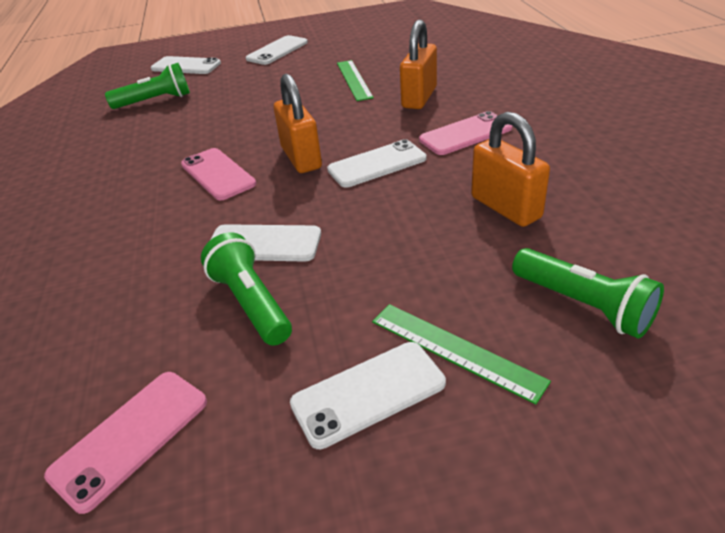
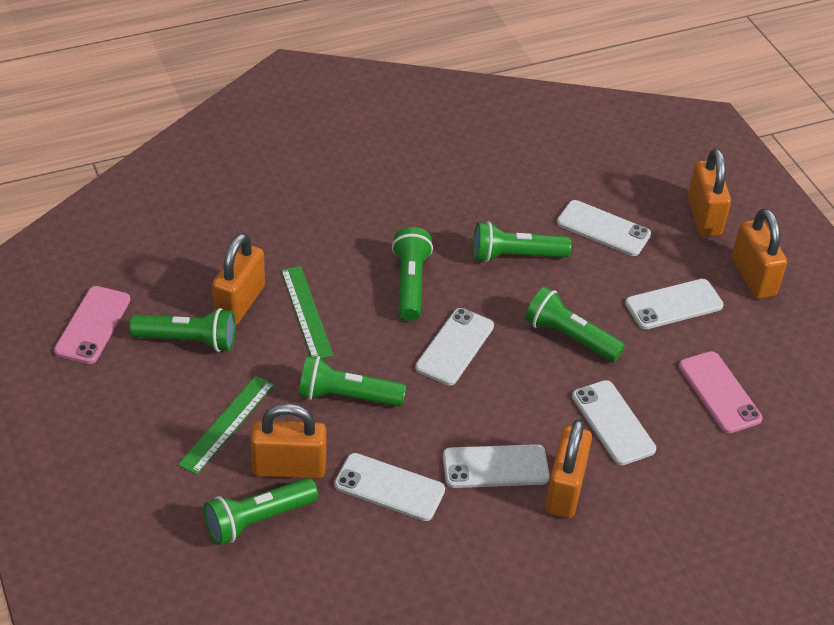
green flashlight: 3 -> 6
orange padlock: 3 -> 5
pink phone: 3 -> 2
white phone: 5 -> 6

